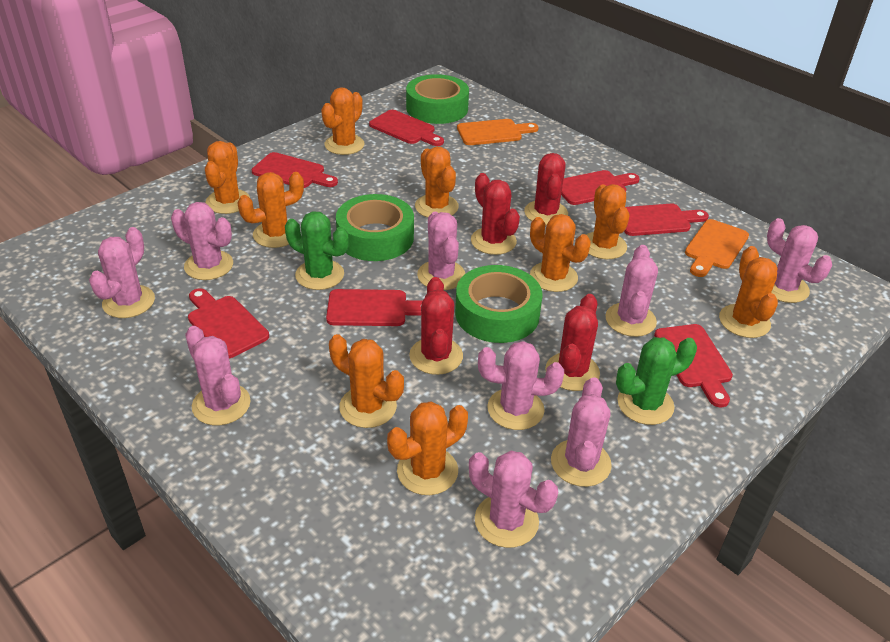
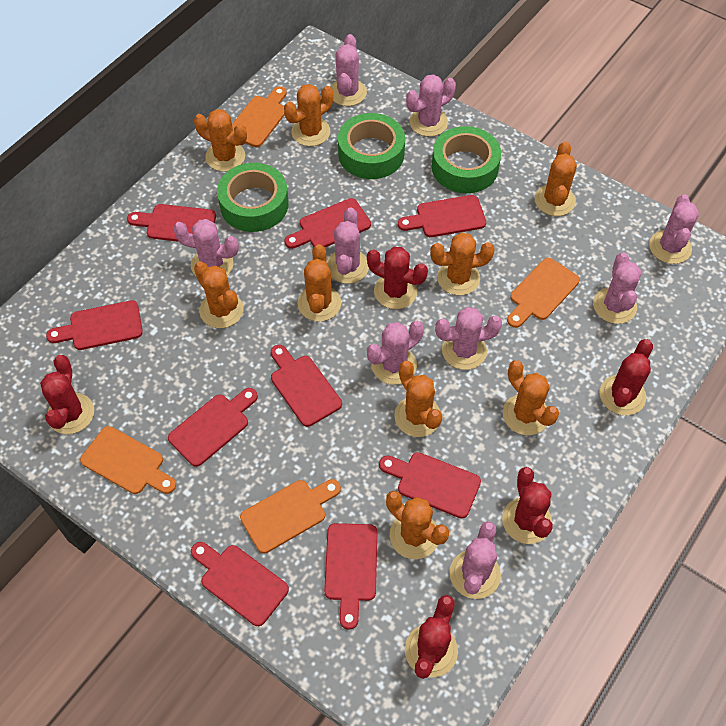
green cactus: 2 -> 0
orange cutting board: 2 -> 4
red cactus: 4 -> 5
red cutting board: 7 -> 9

